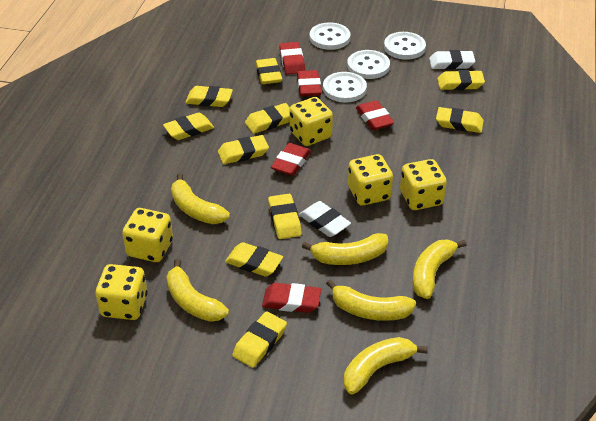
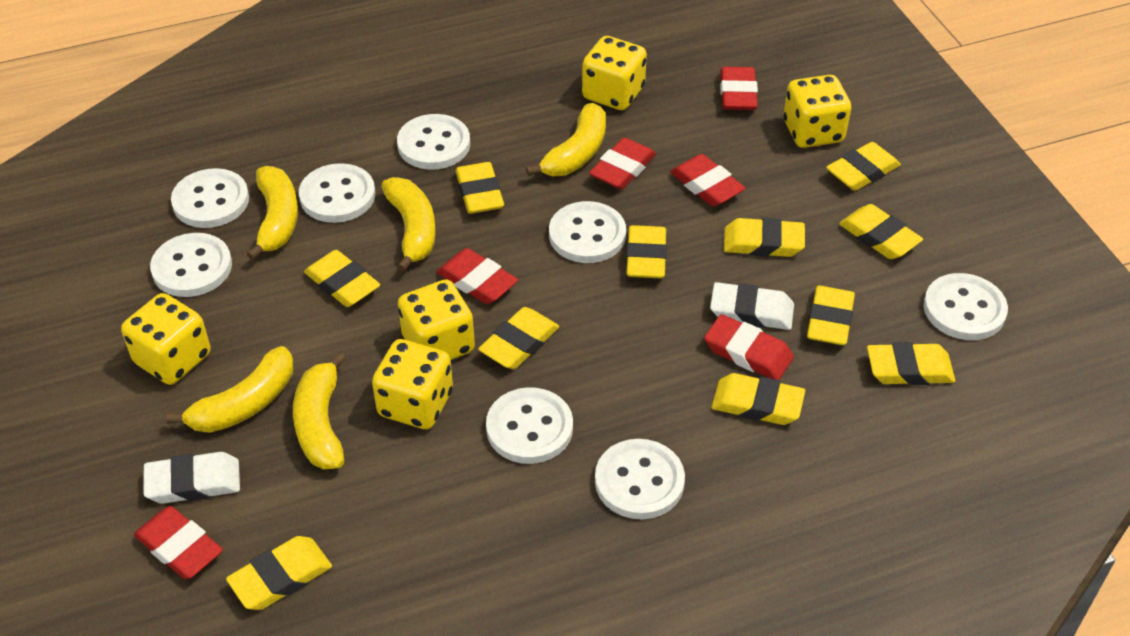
red eraser: 5 -> 6
white button: 4 -> 8
yellow banana: 6 -> 5
yellow eraser: 10 -> 11

